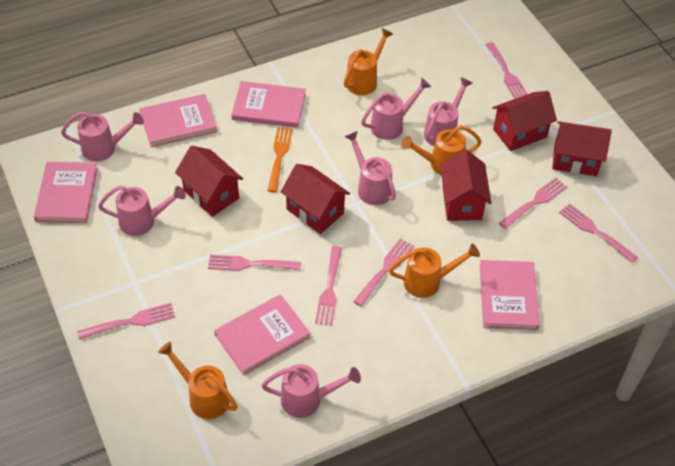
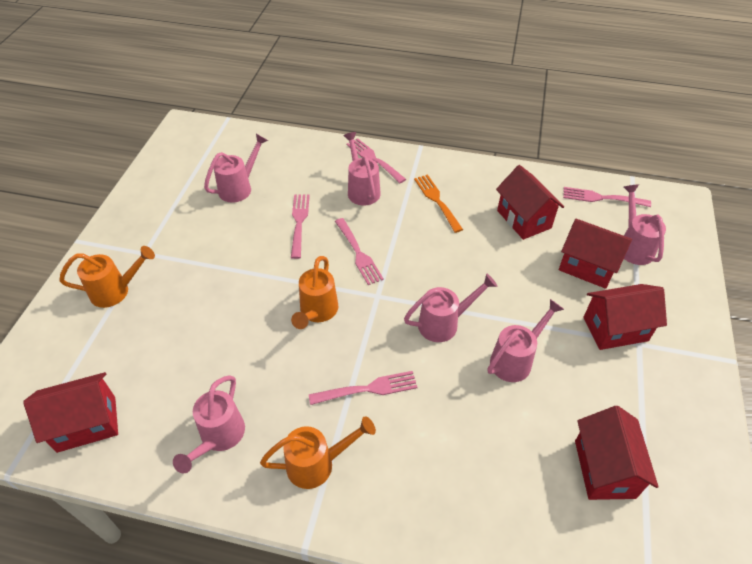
orange watering can: 4 -> 3
pink book: 5 -> 0
pink fork: 7 -> 5

